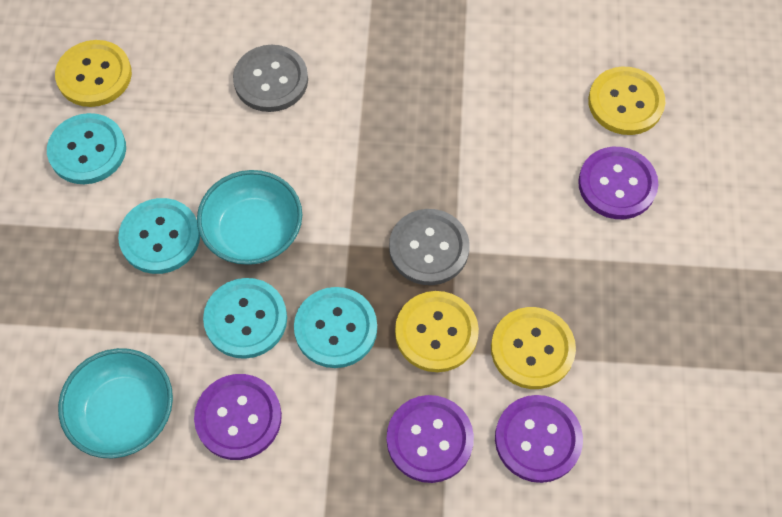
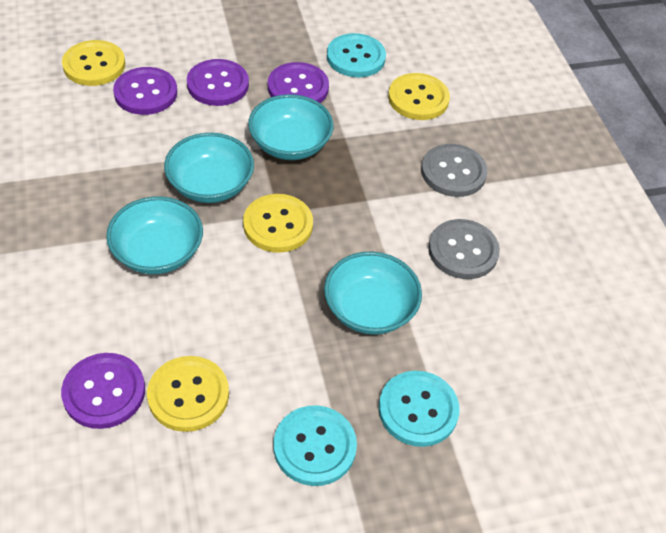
turquoise bowl: 2 -> 4
turquoise button: 4 -> 3

